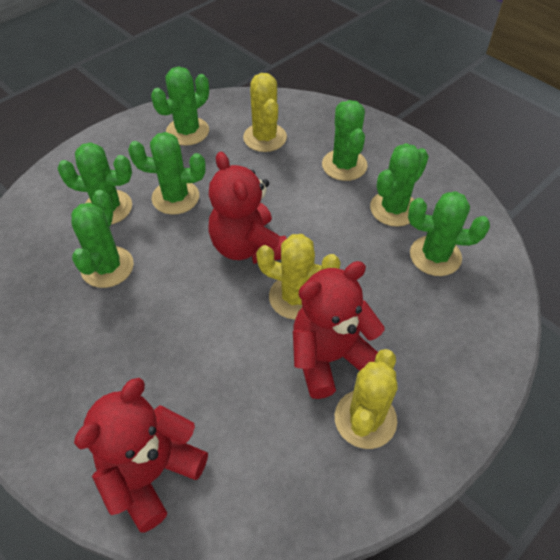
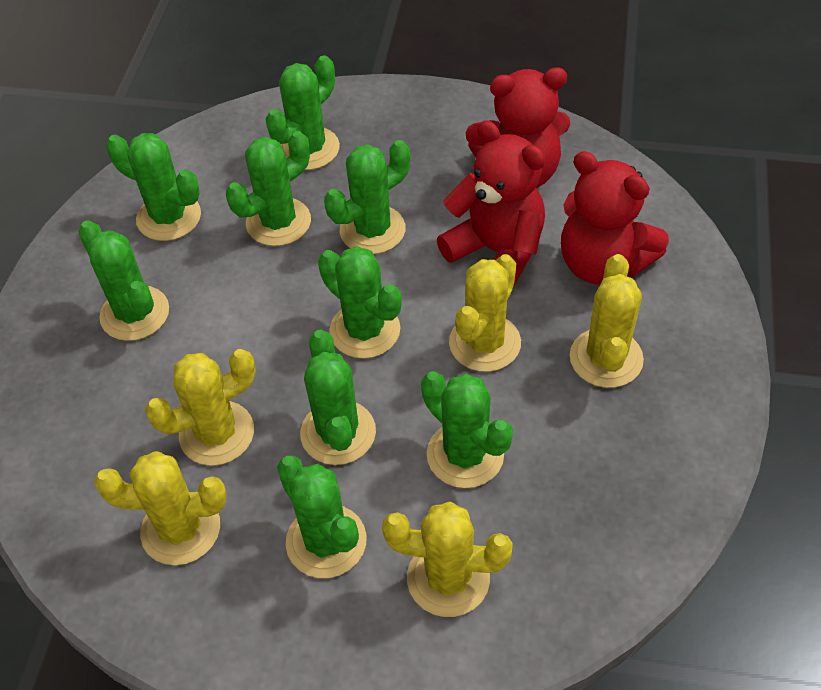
green cactus: 7 -> 9
yellow cactus: 3 -> 5

